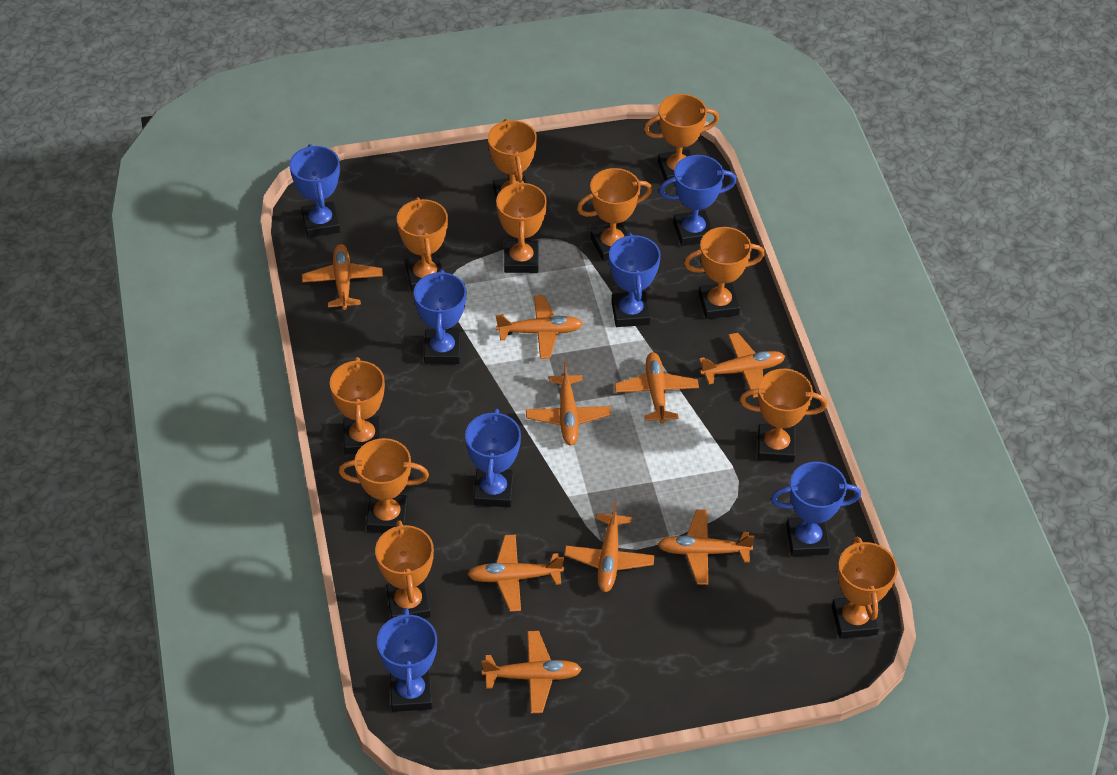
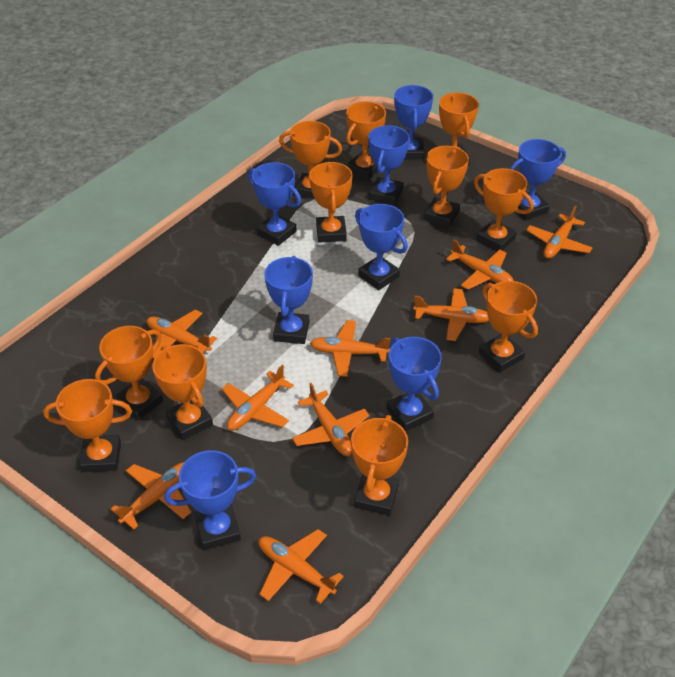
blue trophy: 7 -> 8

